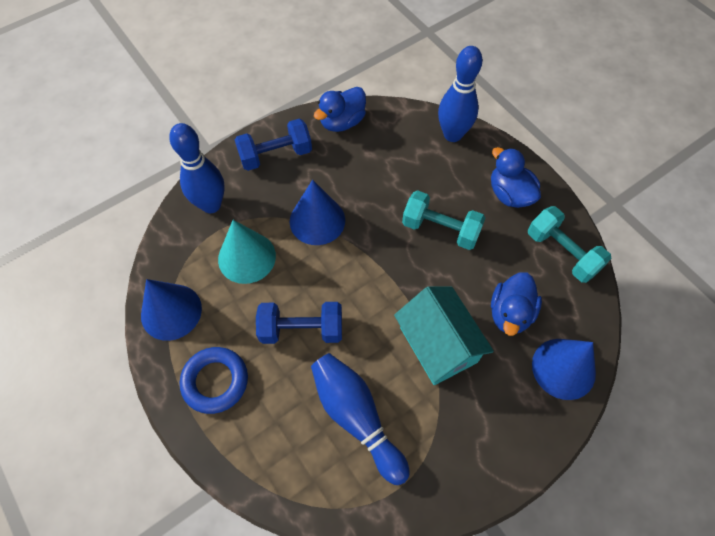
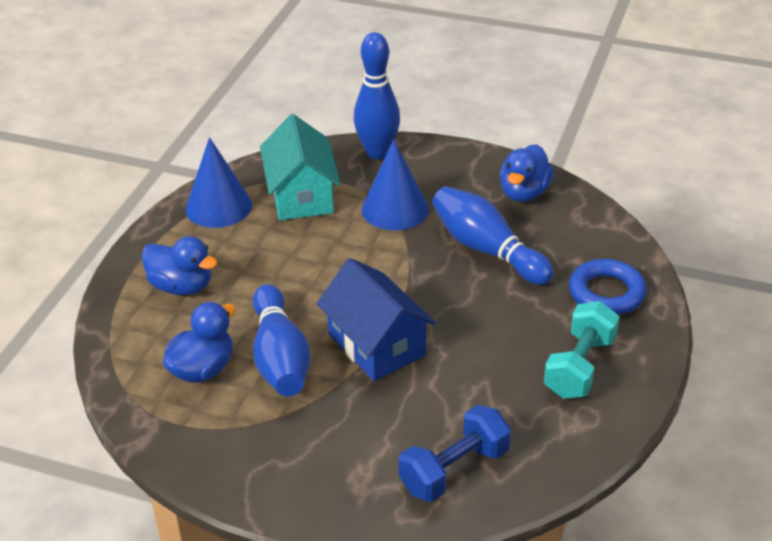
blue cone: 3 -> 2
blue dumbbell: 2 -> 1
blue house: 0 -> 1
turquoise cone: 1 -> 0
turquoise dumbbell: 2 -> 1

